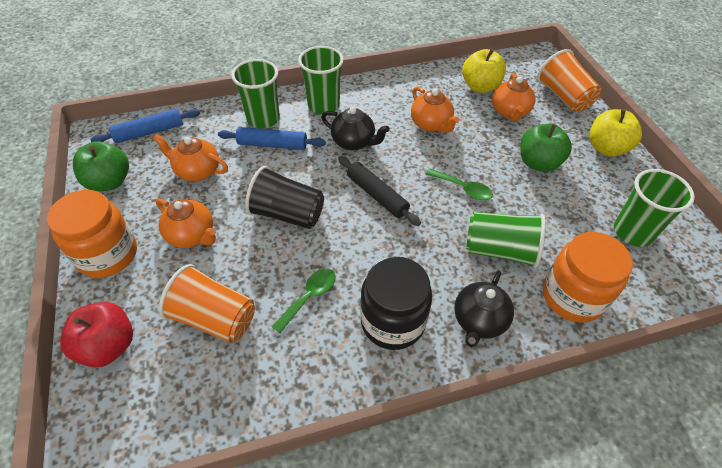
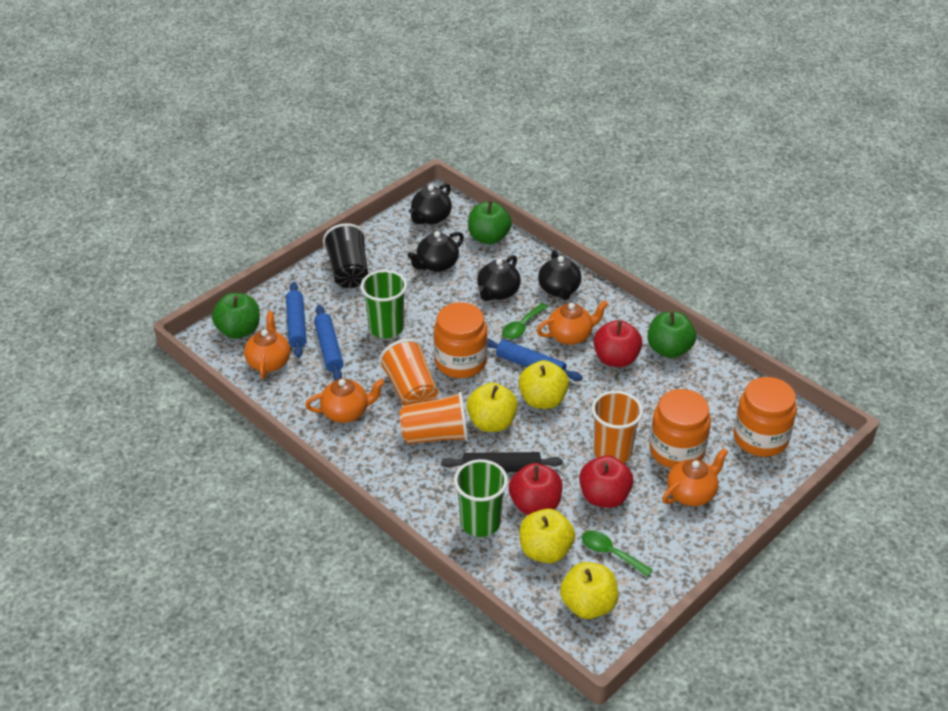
black jar: 1 -> 0
black teapot: 2 -> 4
blue rolling pin: 2 -> 3
green apple: 2 -> 3
green cup: 4 -> 2
orange cup: 2 -> 3
orange jar: 2 -> 3
red apple: 1 -> 3
yellow apple: 2 -> 4

